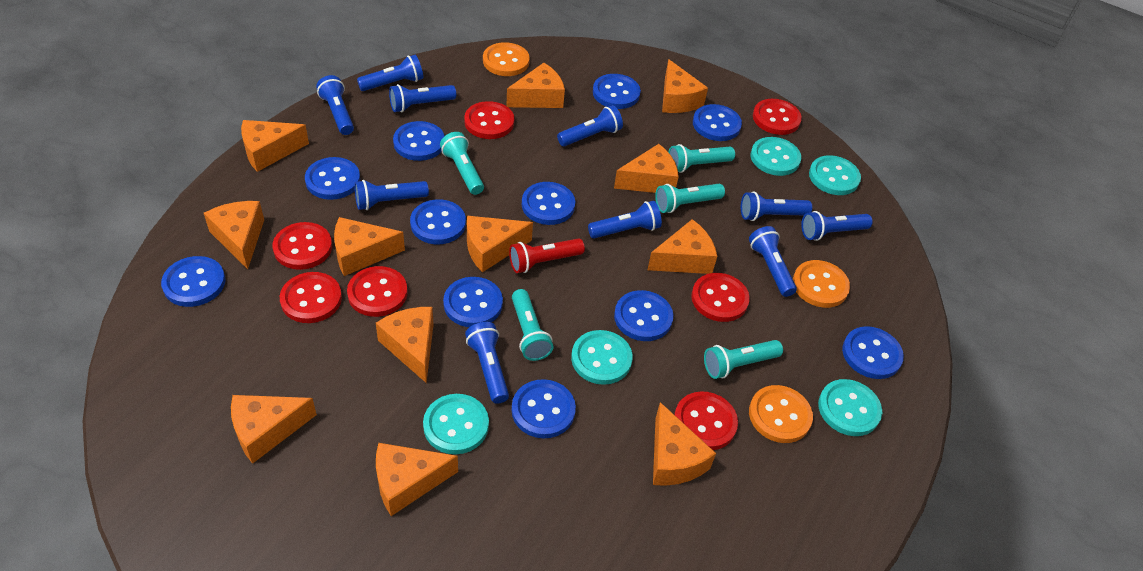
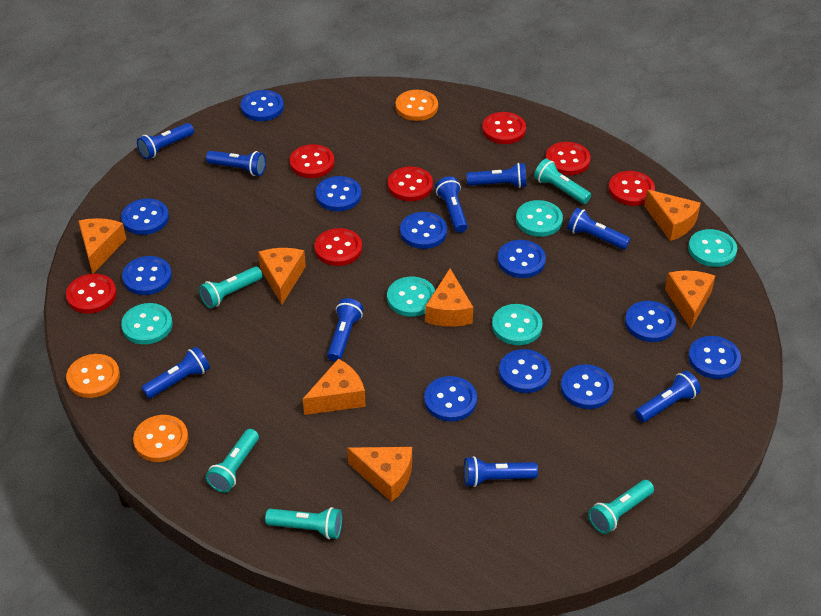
blue flashlight: 10 -> 9
orange cheese: 12 -> 7
red flashlight: 1 -> 0

